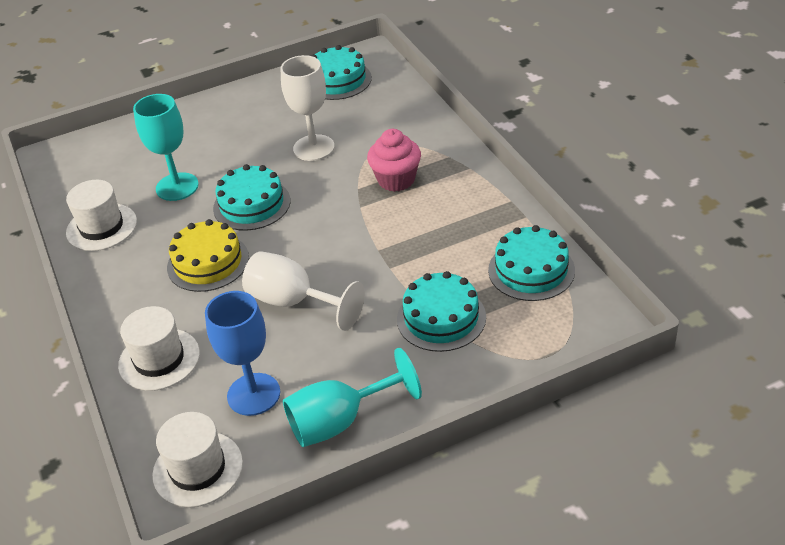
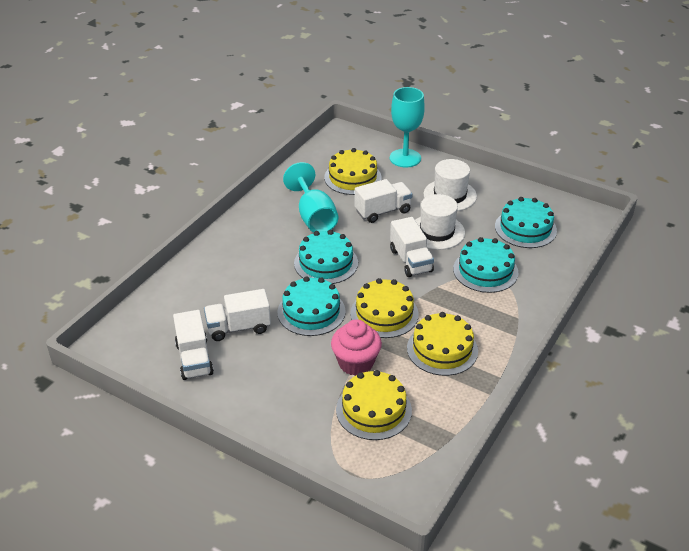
blue goblet: 1 -> 0
white goblet: 2 -> 0
white hat: 3 -> 2
white truck: 0 -> 4
yellow cake: 1 -> 4

